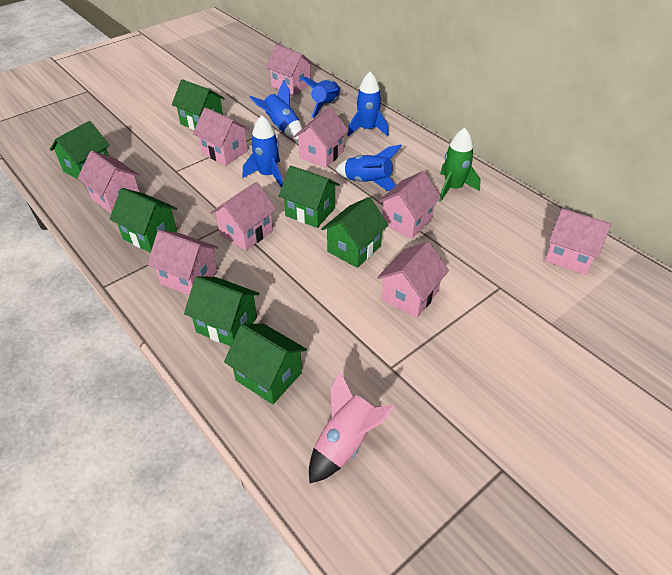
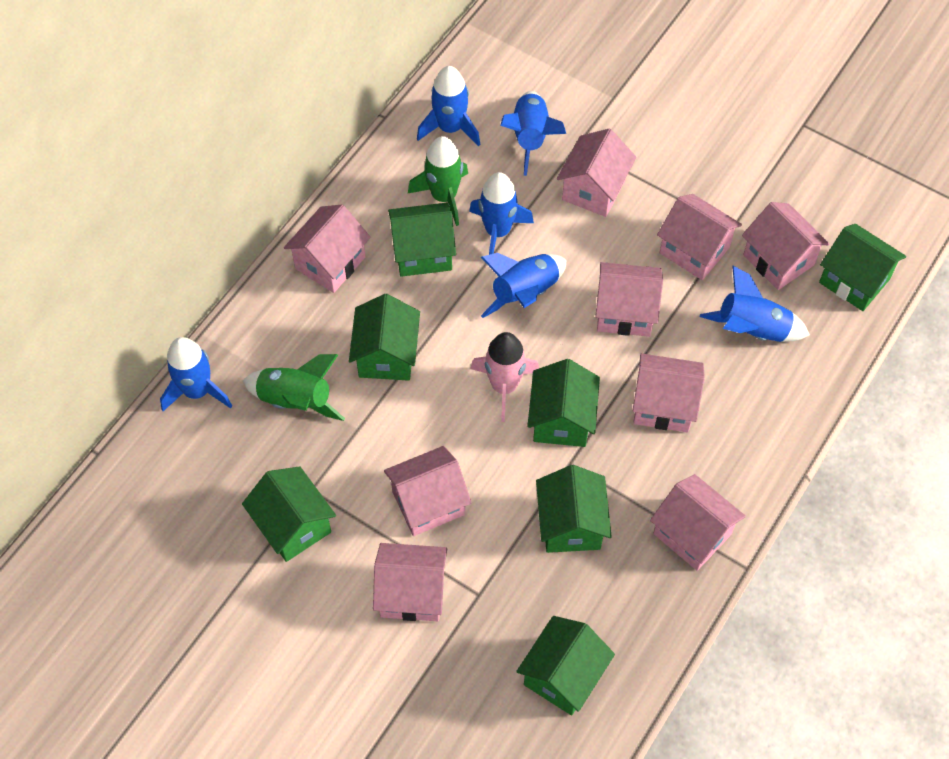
blue rocket: 5 -> 6
green rocket: 1 -> 2

